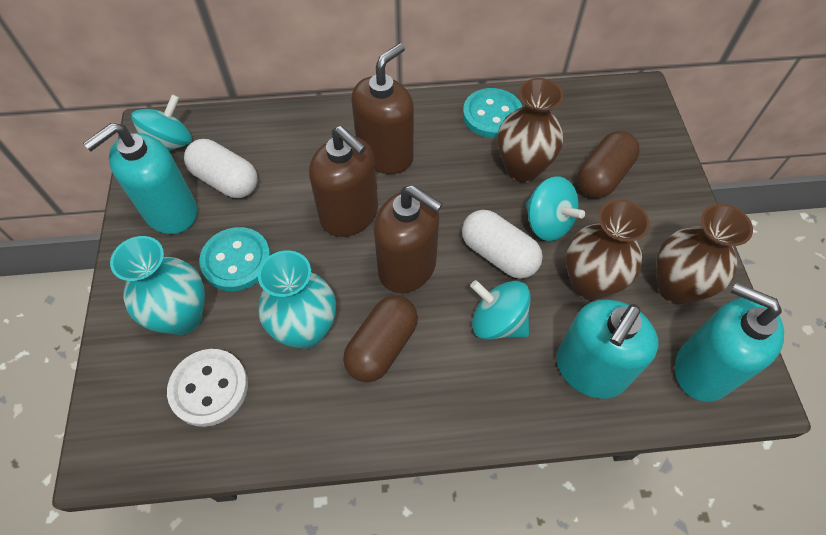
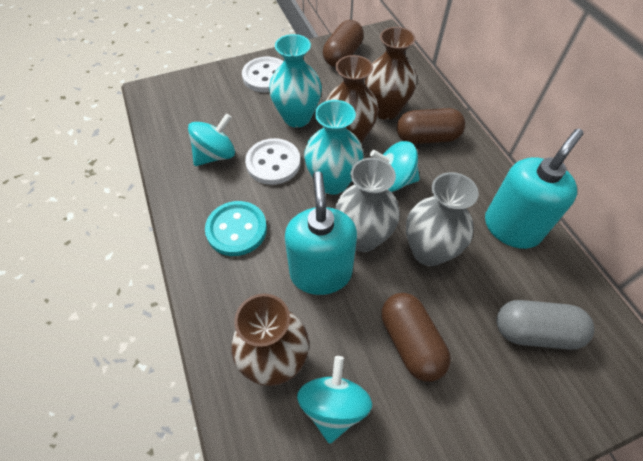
brown capsule: 2 -> 3
brown soap dispenser: 3 -> 0
grey capsule: 0 -> 1
grey vase: 0 -> 2
turquoise button: 2 -> 1
turquoise soap dispenser: 3 -> 2
white button: 1 -> 2
white capsule: 2 -> 0

